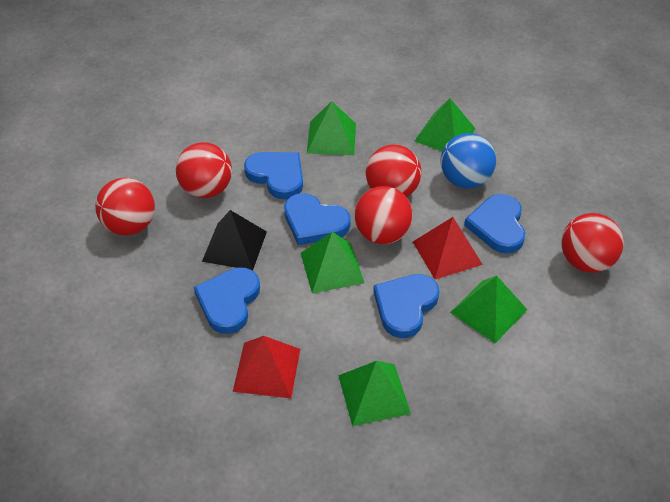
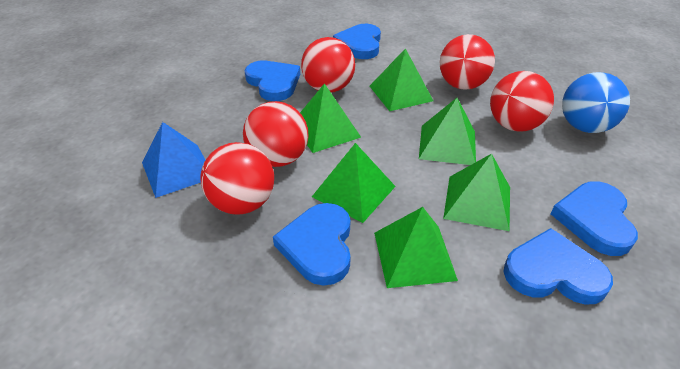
black pyramid: 1 -> 0
blue pyramid: 0 -> 1
green pyramid: 5 -> 6
red pyramid: 2 -> 0

